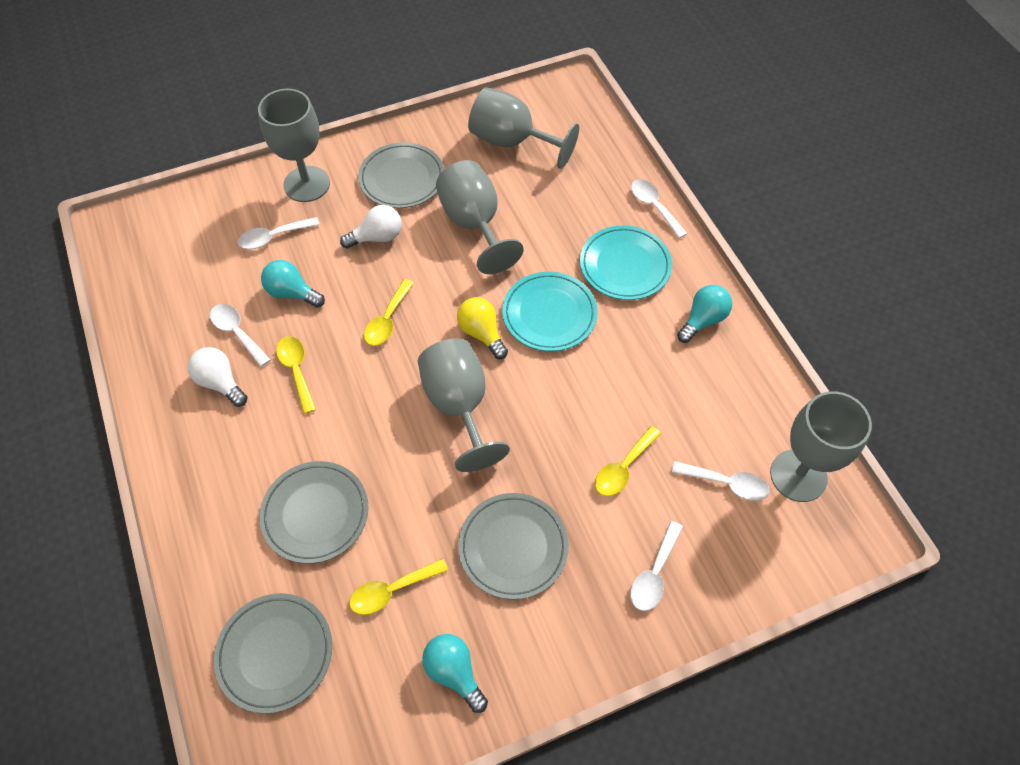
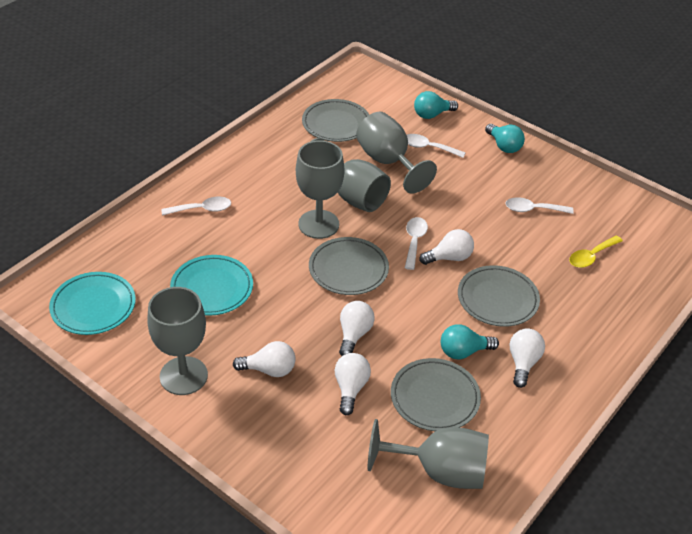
white light bulb: 2 -> 5
white spoon: 5 -> 4
yellow light bulb: 1 -> 0
yellow spoon: 4 -> 1

